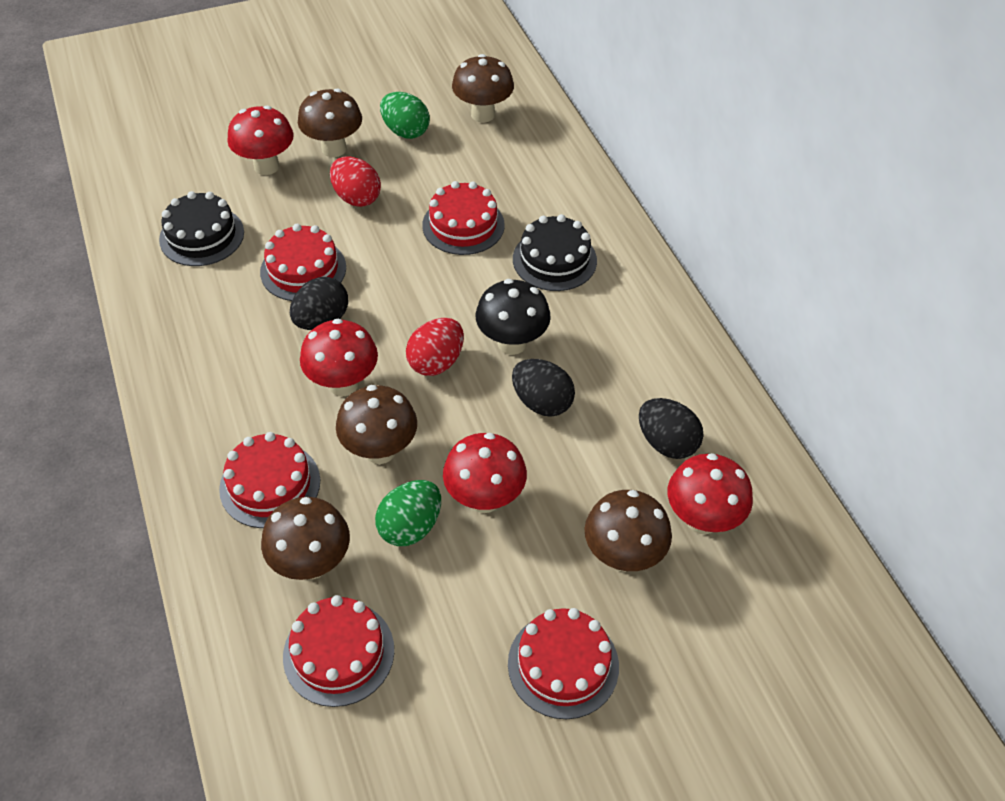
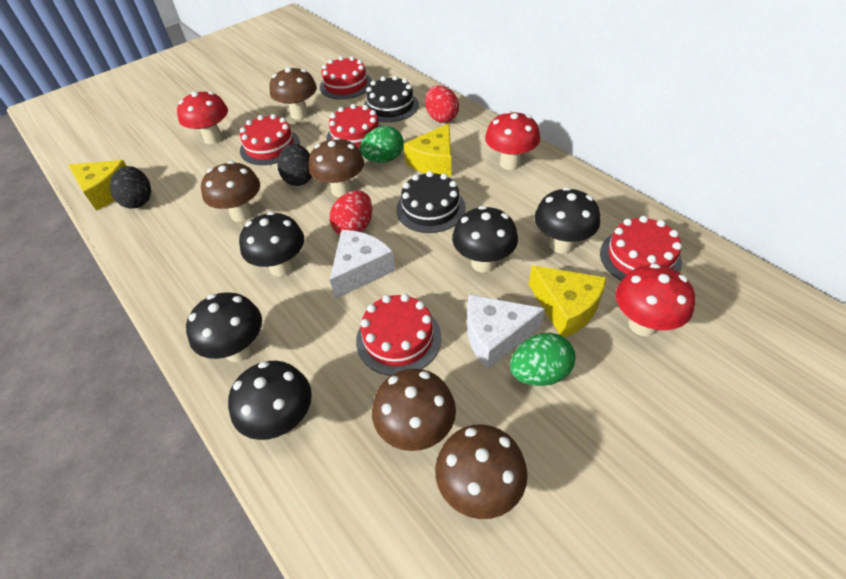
black egg: 3 -> 2
black mushroom: 1 -> 5
red mushroom: 4 -> 3
white cheese: 0 -> 2
yellow cheese: 0 -> 3

